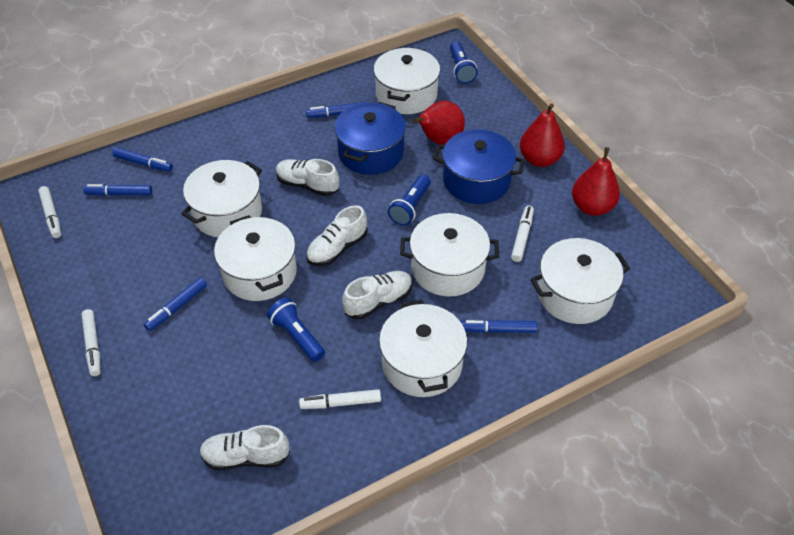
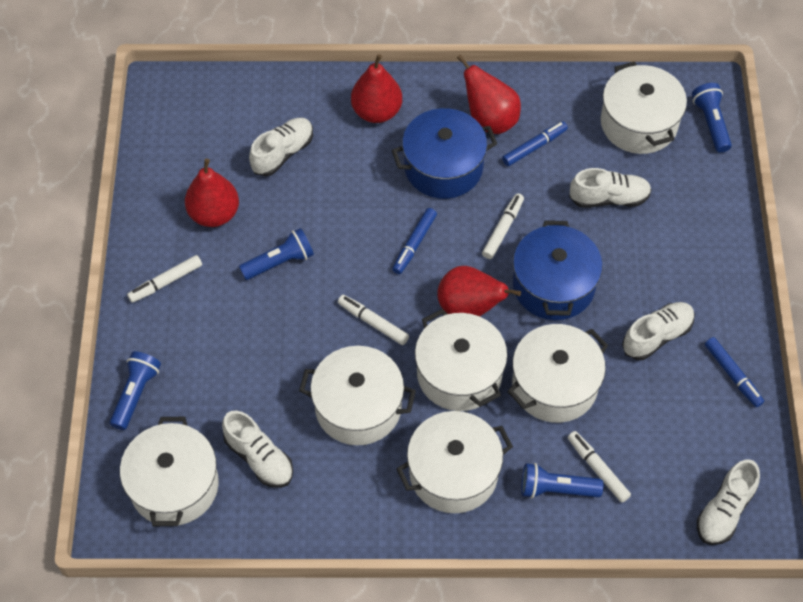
blue flashlight: 3 -> 4
blue marker: 5 -> 3
red pear: 3 -> 4
white shoe: 4 -> 5

